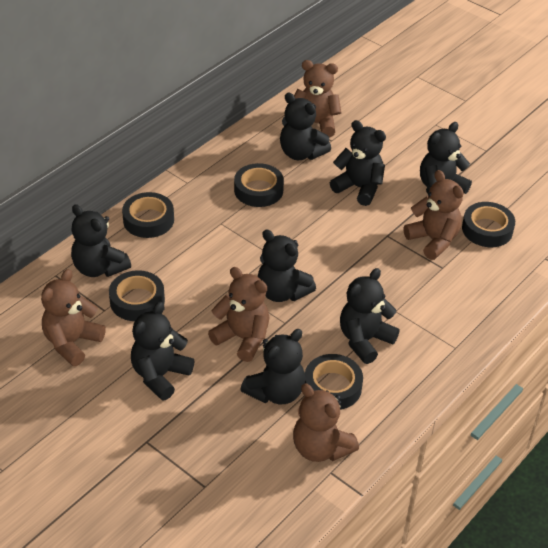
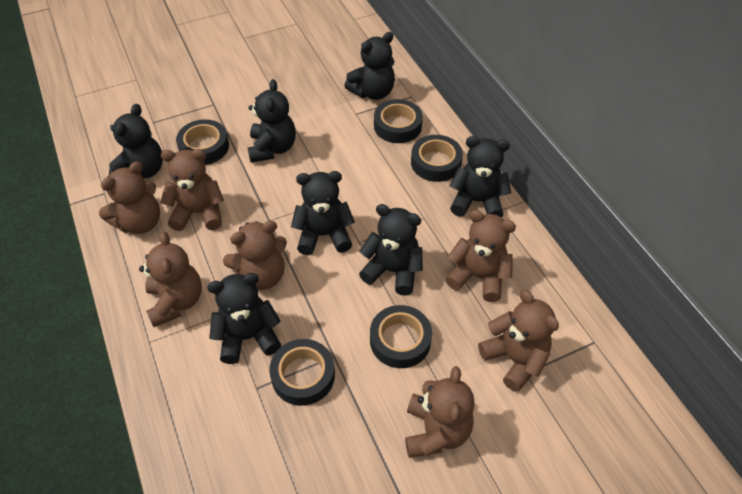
black teddy bear: 8 -> 7
brown teddy bear: 5 -> 7

